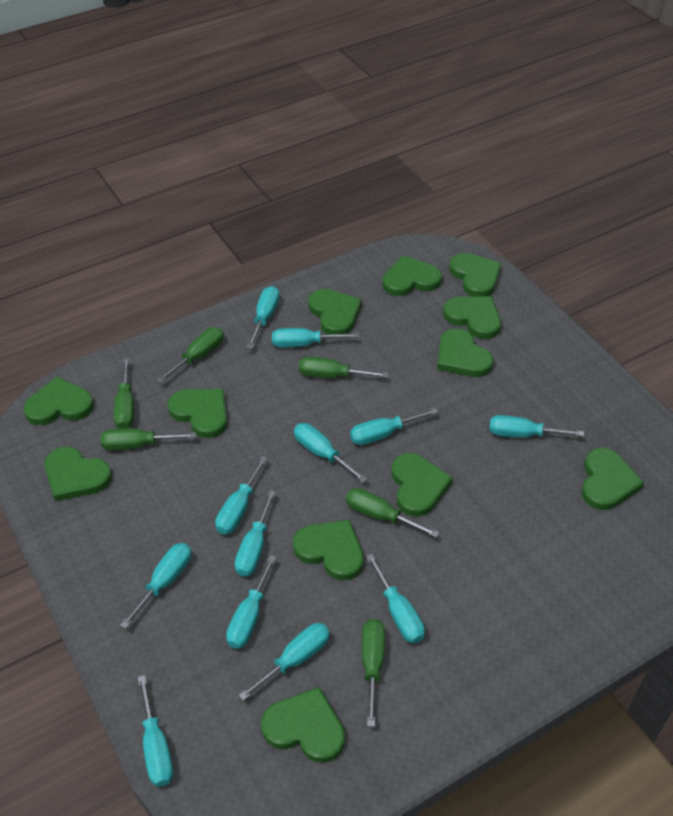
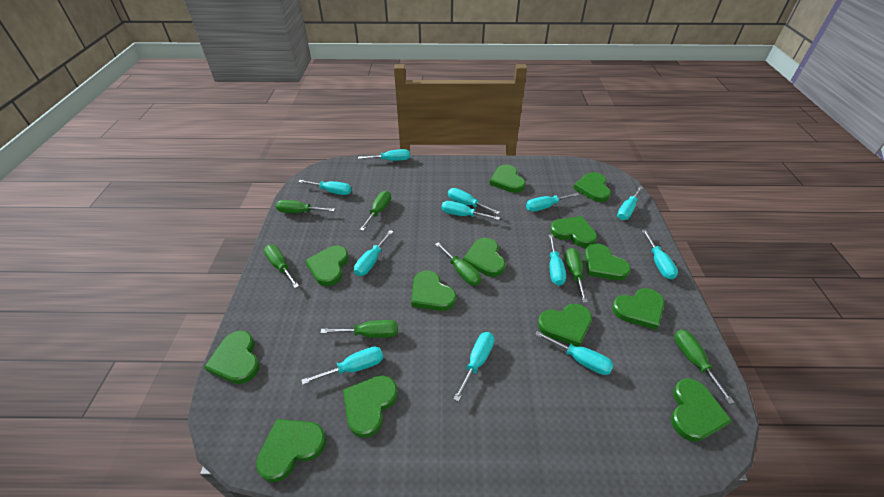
green heart: 12 -> 13
green screwdriver: 6 -> 7

